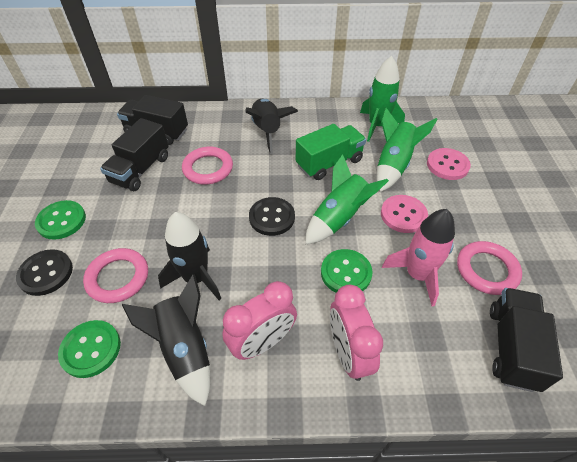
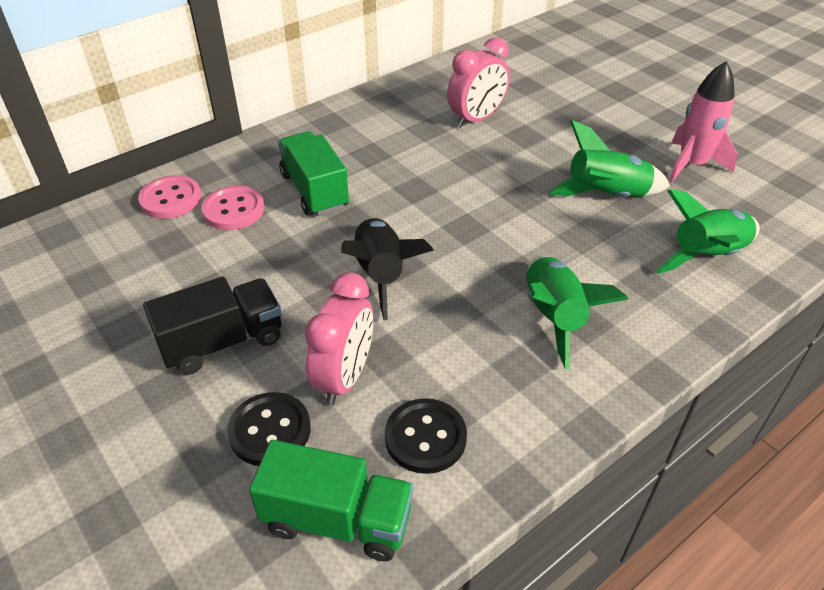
black rocket: 3 -> 1
black truck: 3 -> 1
green button: 3 -> 0
green truck: 1 -> 2
pink ring: 3 -> 0

